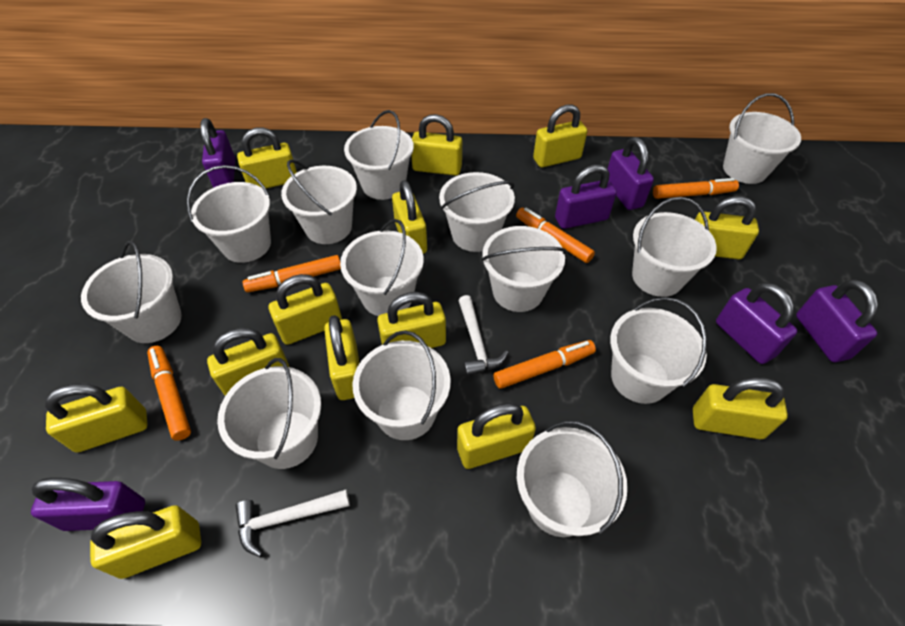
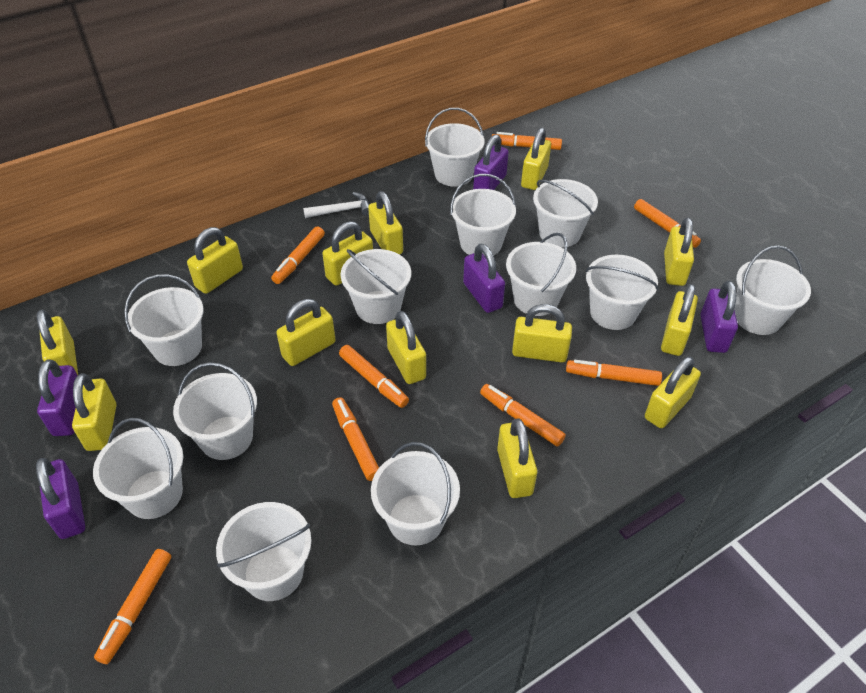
orange marker: 5 -> 8
purple padlock: 6 -> 5
white bucket: 13 -> 12
white hammer: 2 -> 1

